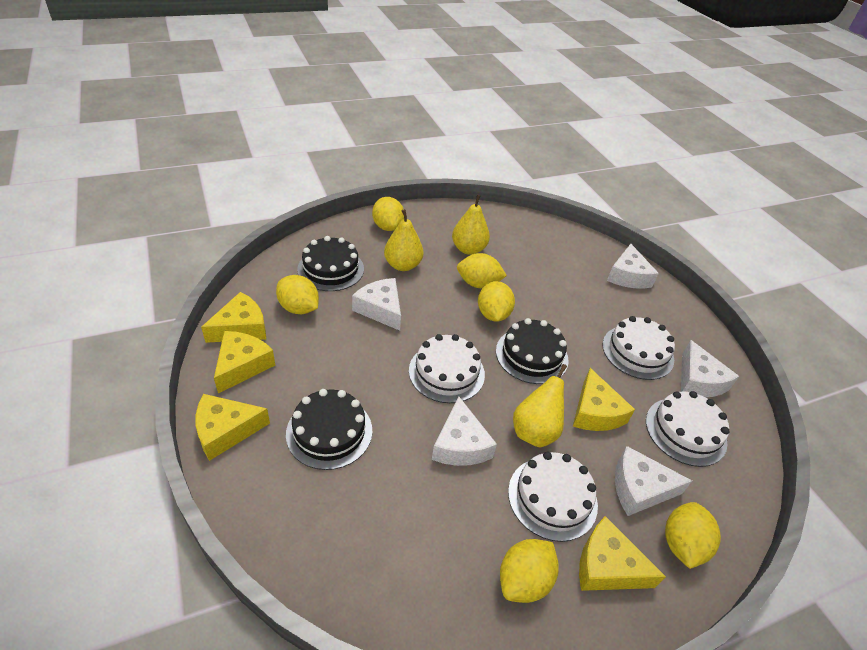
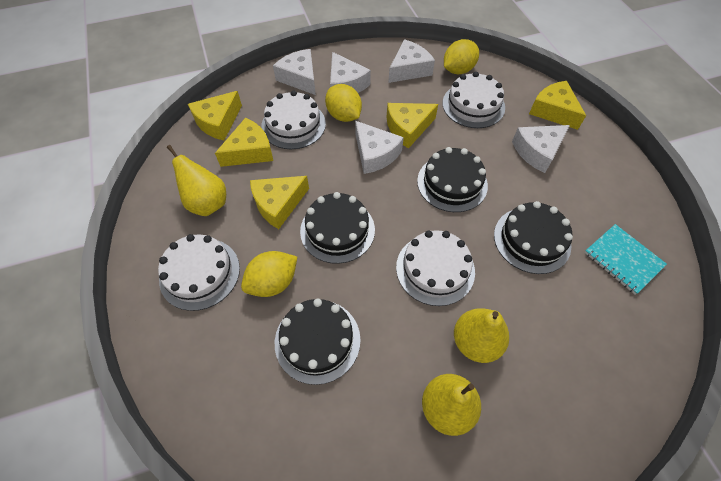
black cake: 3 -> 4
turquoise notebook: 0 -> 1
yellow lemon: 6 -> 3

